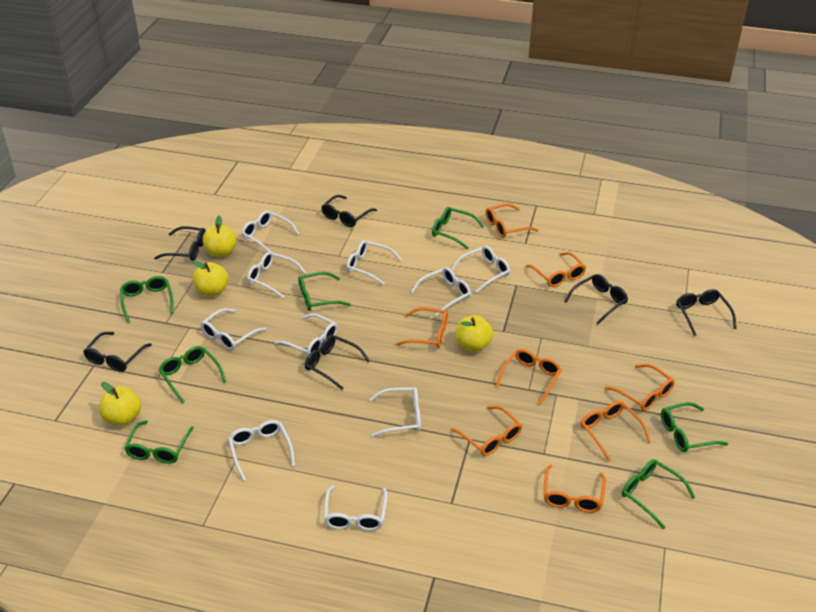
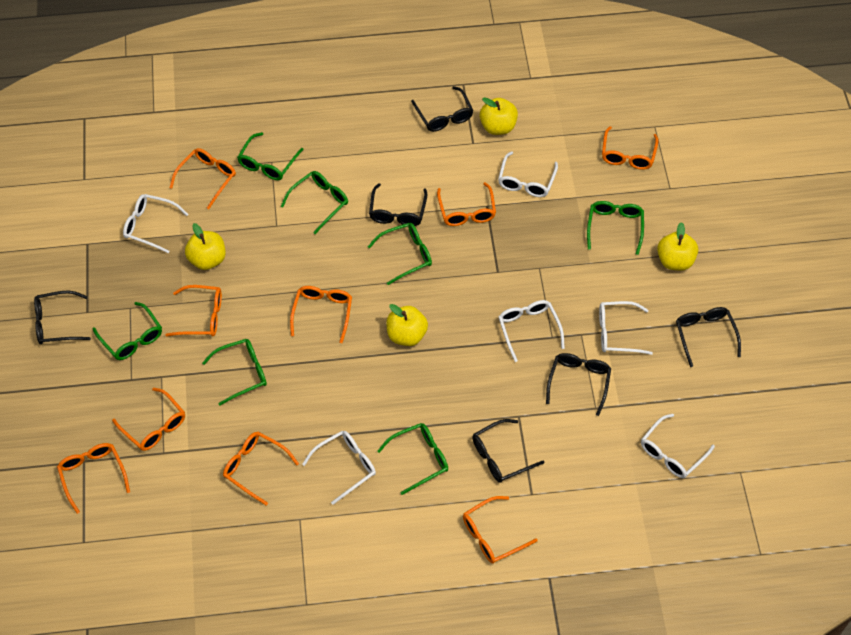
orange glasses: 8 -> 9
white glasses: 10 -> 6

